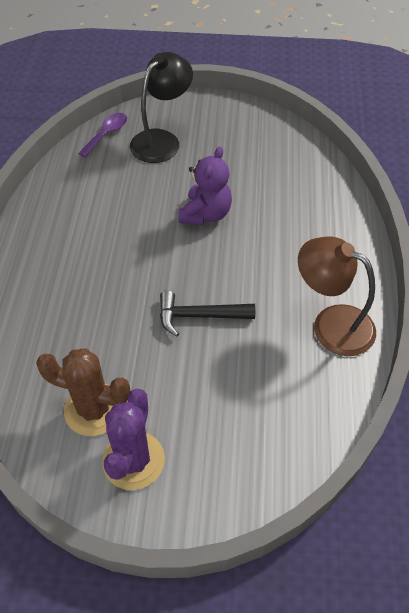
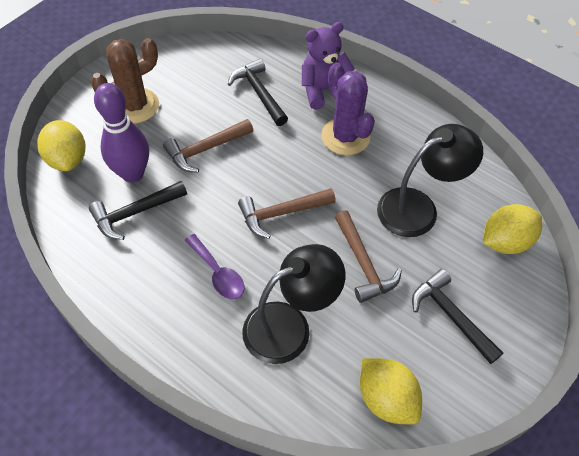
black hammer: 1 -> 3
black lamp: 1 -> 2
brown hammer: 0 -> 3
brown lamp: 1 -> 0
purple bowling pin: 0 -> 1
yellow lemon: 0 -> 3

